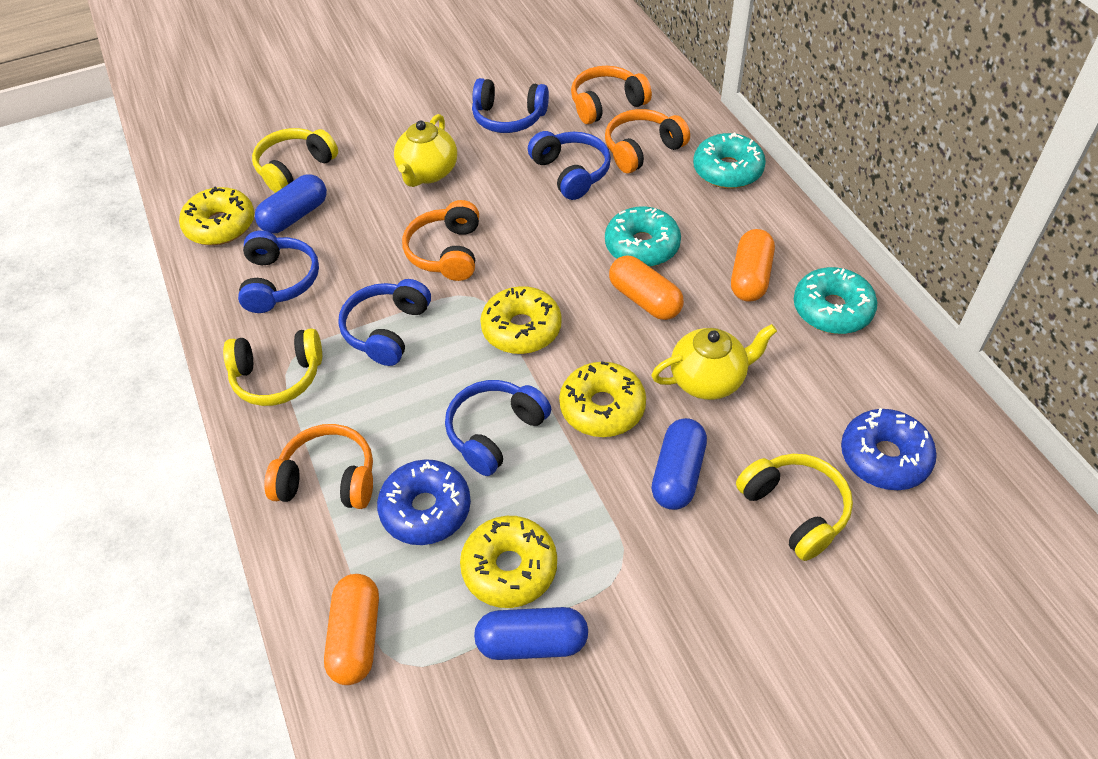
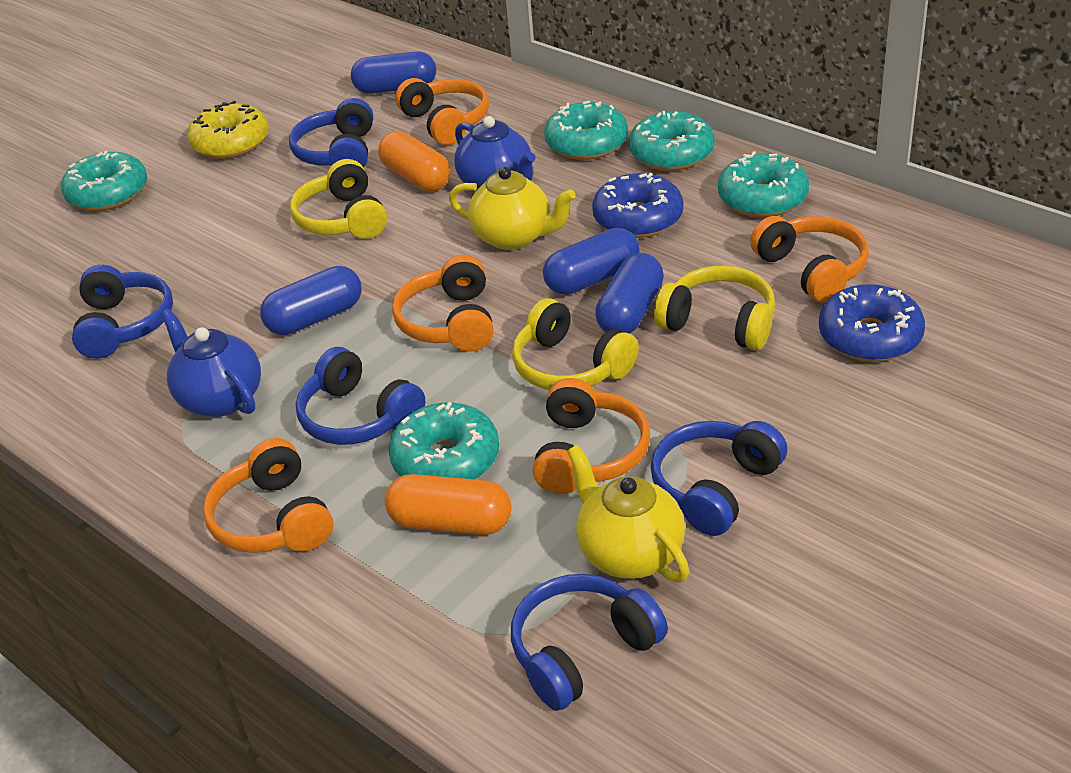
blue capsule: 3 -> 4
blue teapot: 0 -> 2
orange capsule: 3 -> 2
orange headphones: 4 -> 5
turquoise donut: 3 -> 5
yellow donut: 4 -> 1

